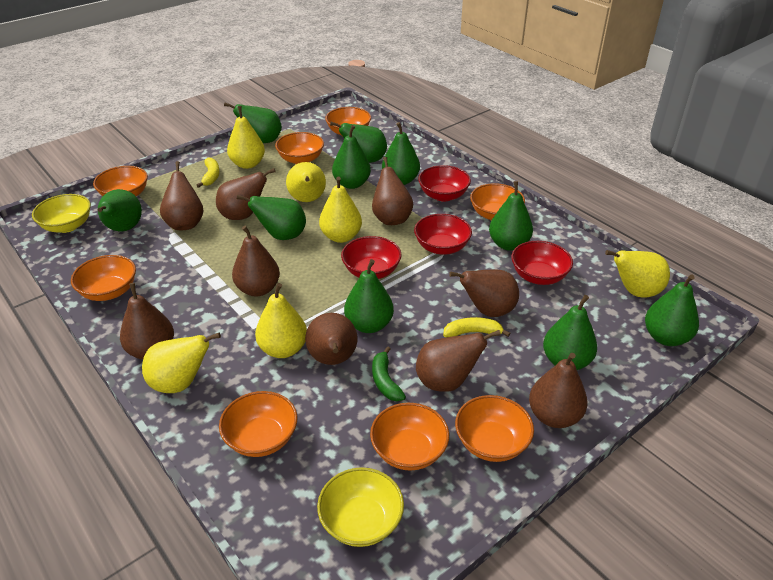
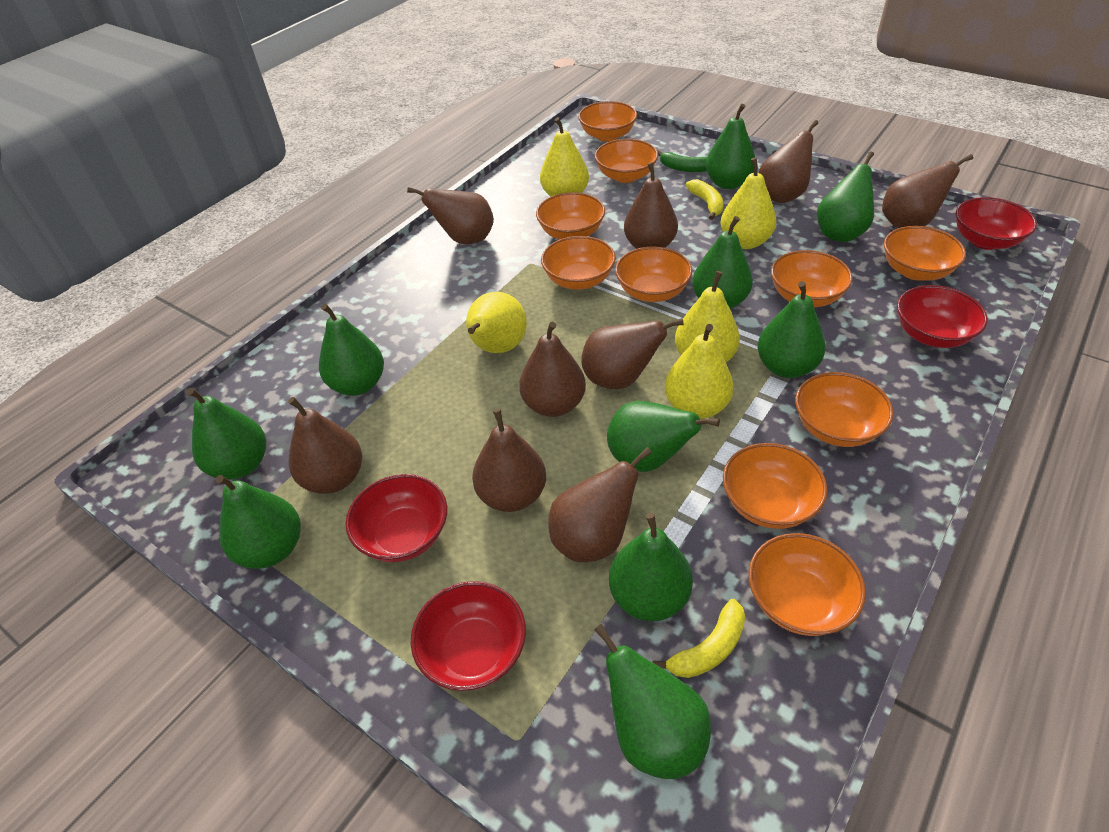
orange bowl: 8 -> 10
yellow bowl: 2 -> 0
yellow pear: 6 -> 5

